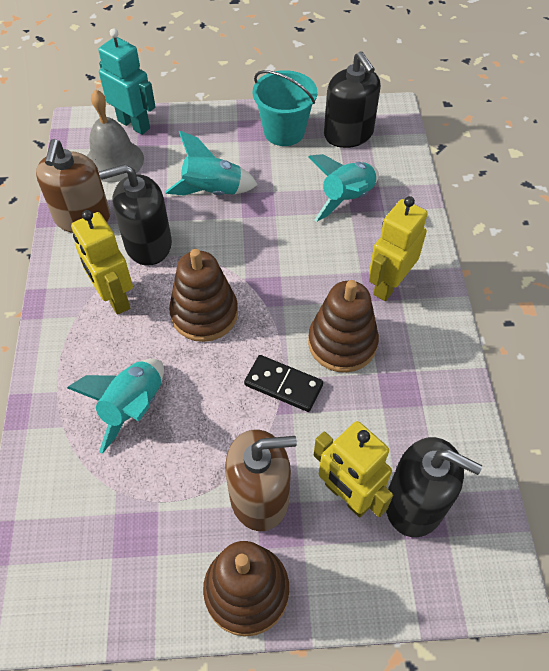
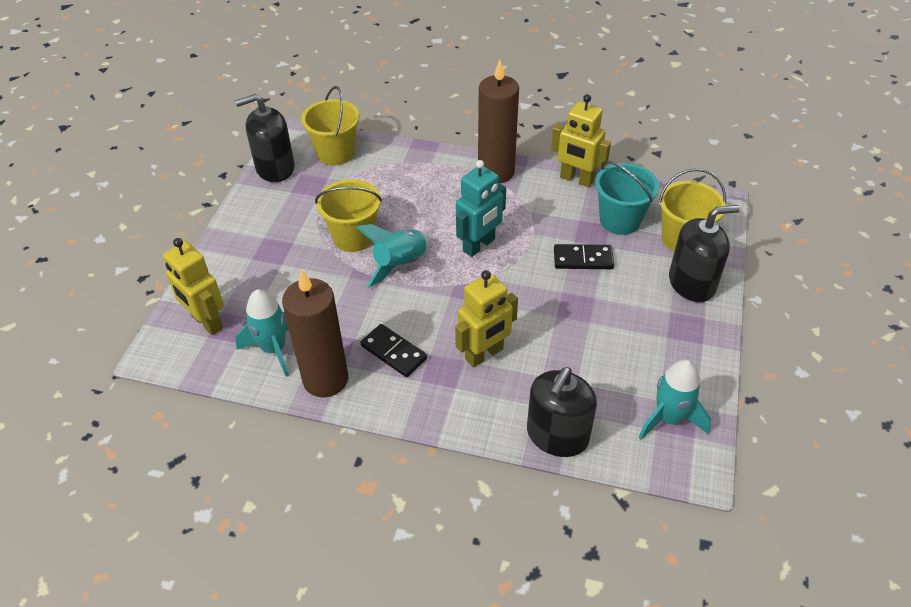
black domino: 1 -> 2
brown candle: 0 -> 2
brown soap dispenser: 2 -> 0
brown stacking toy: 3 -> 0
grey bell: 1 -> 0
yellow bucket: 0 -> 3

